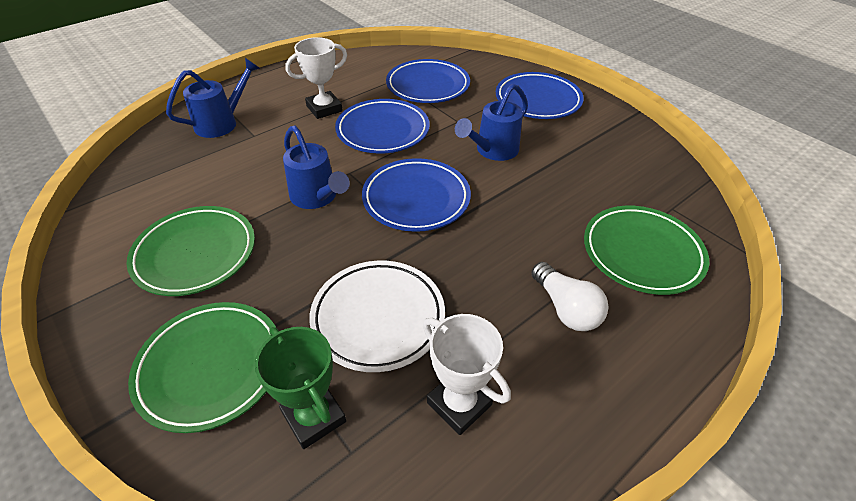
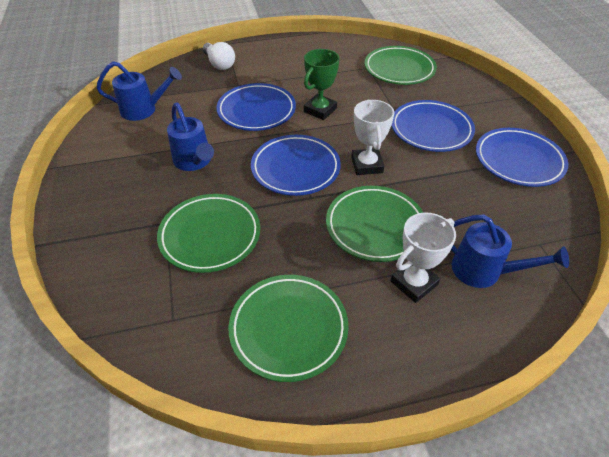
green plate: 3 -> 4
white plate: 1 -> 0

